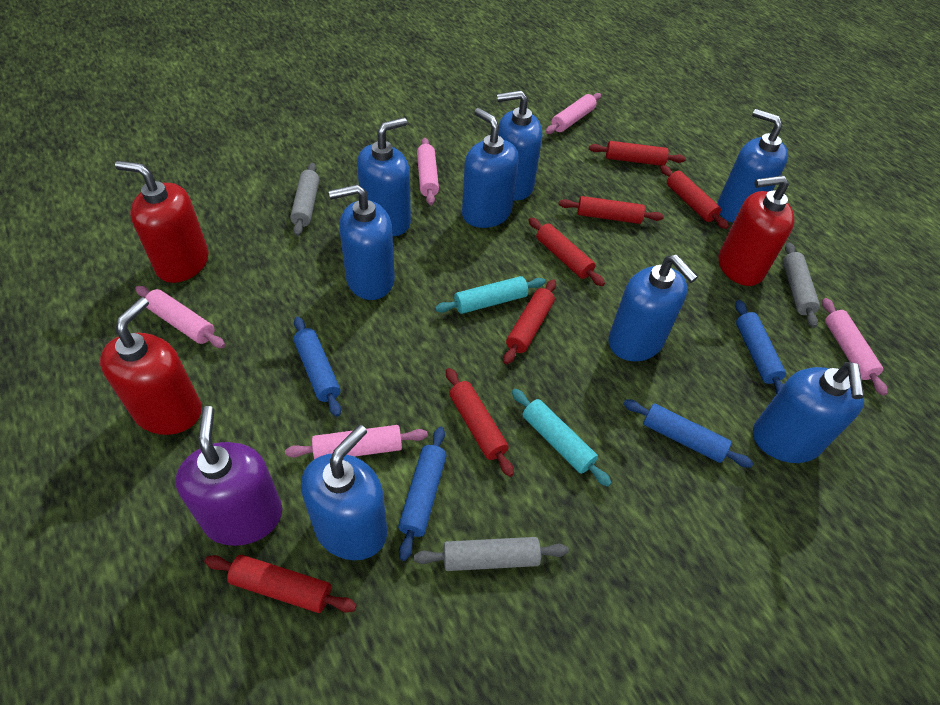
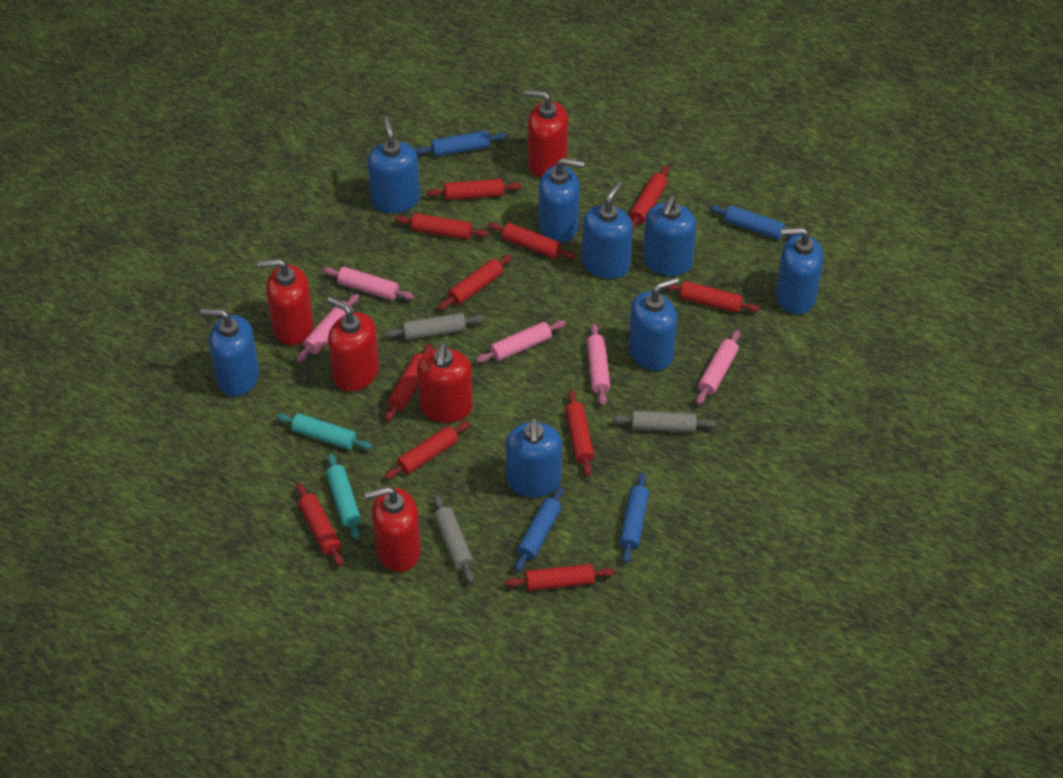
purple soap dispenser: 1 -> 0
red rolling pin: 7 -> 11
red soap dispenser: 3 -> 5

